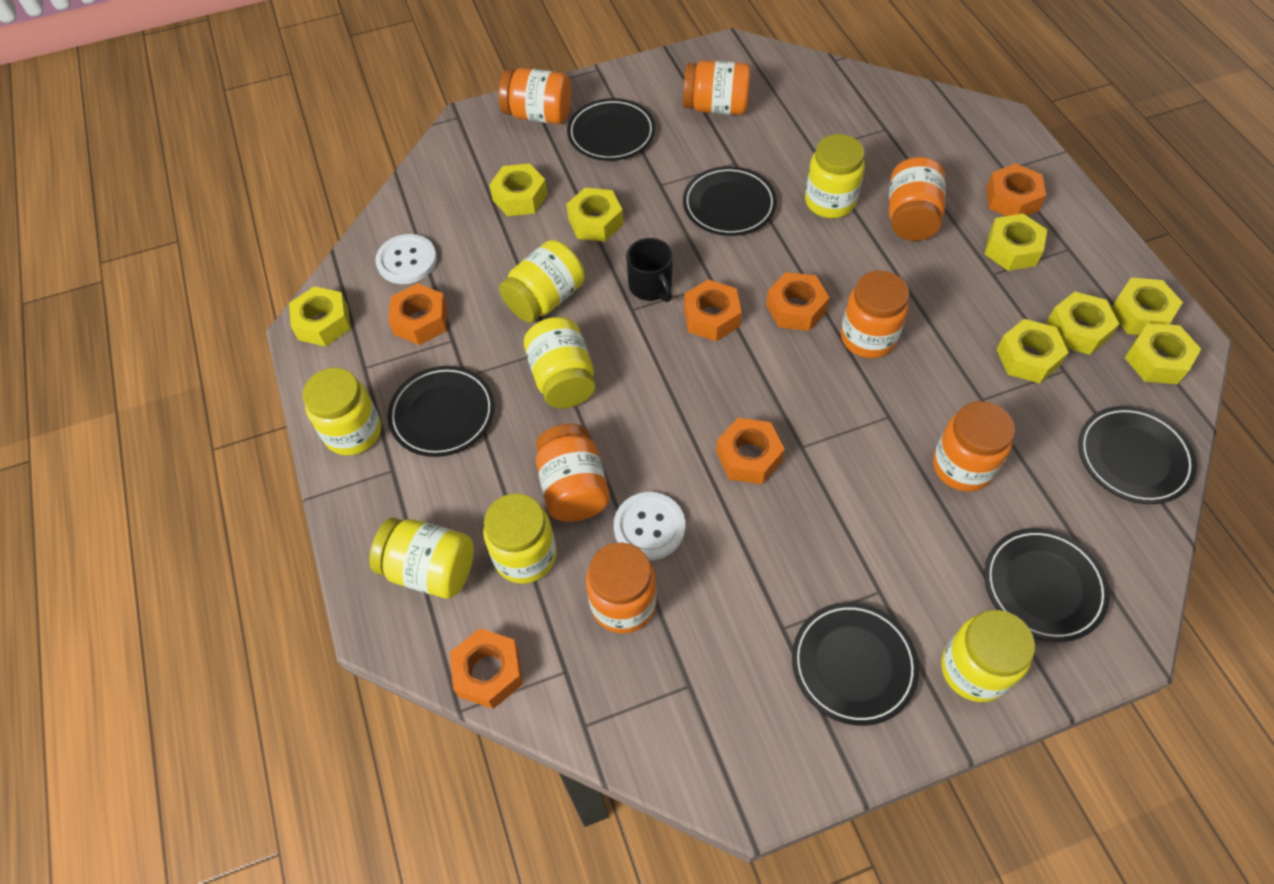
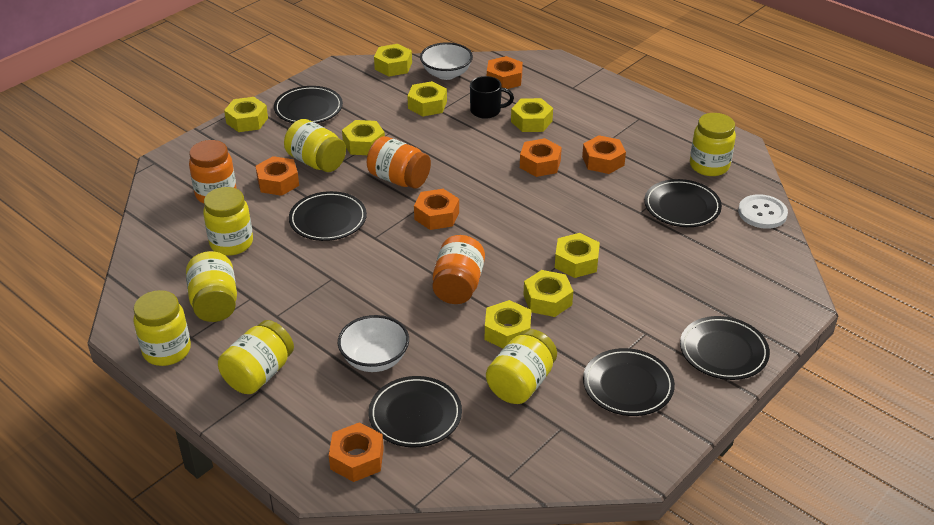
orange jar: 7 -> 3
white bowl: 0 -> 2
white button: 2 -> 1

